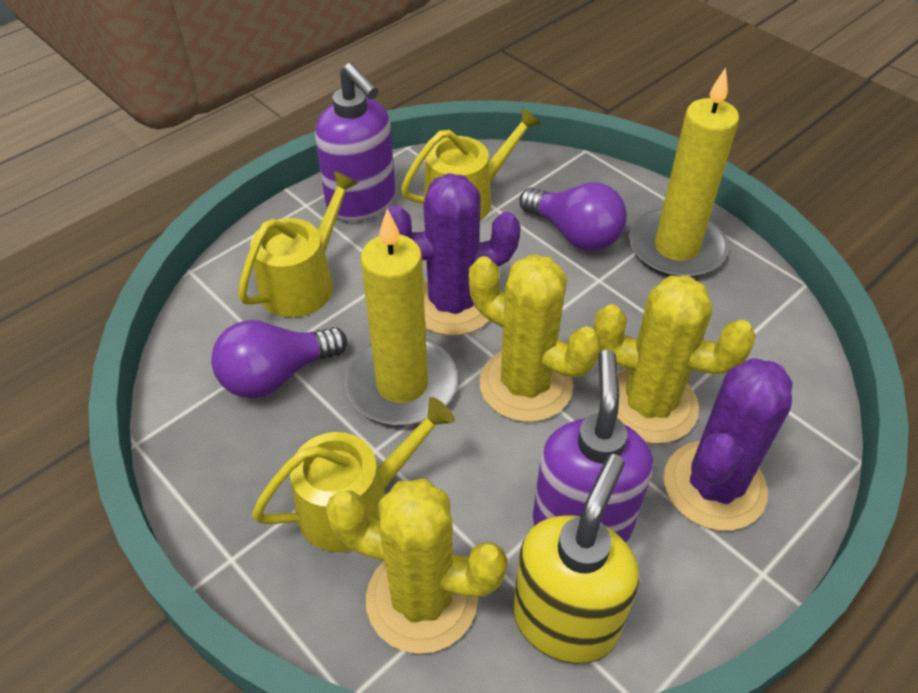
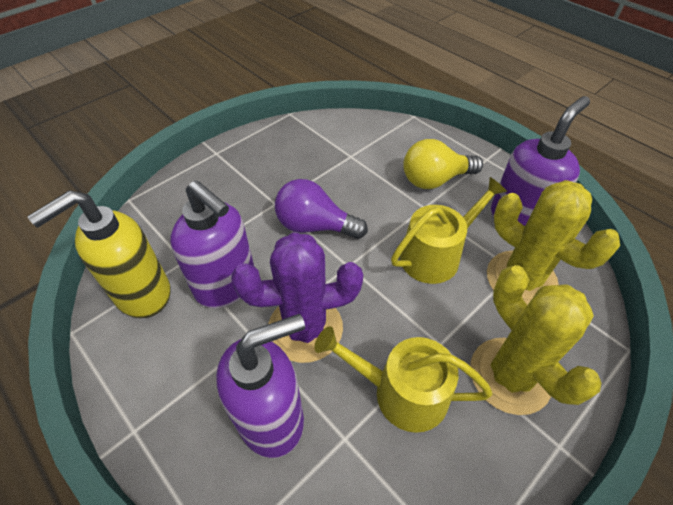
purple cactus: 2 -> 1
purple light bulb: 2 -> 1
purple soap dispenser: 2 -> 3
yellow cactus: 3 -> 2
yellow candle: 2 -> 0
yellow light bulb: 0 -> 1
yellow watering can: 3 -> 2

